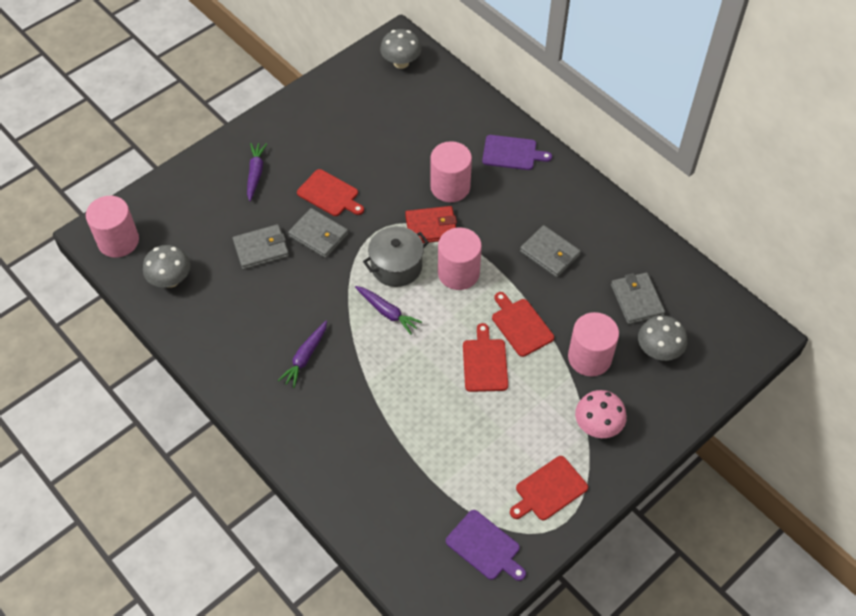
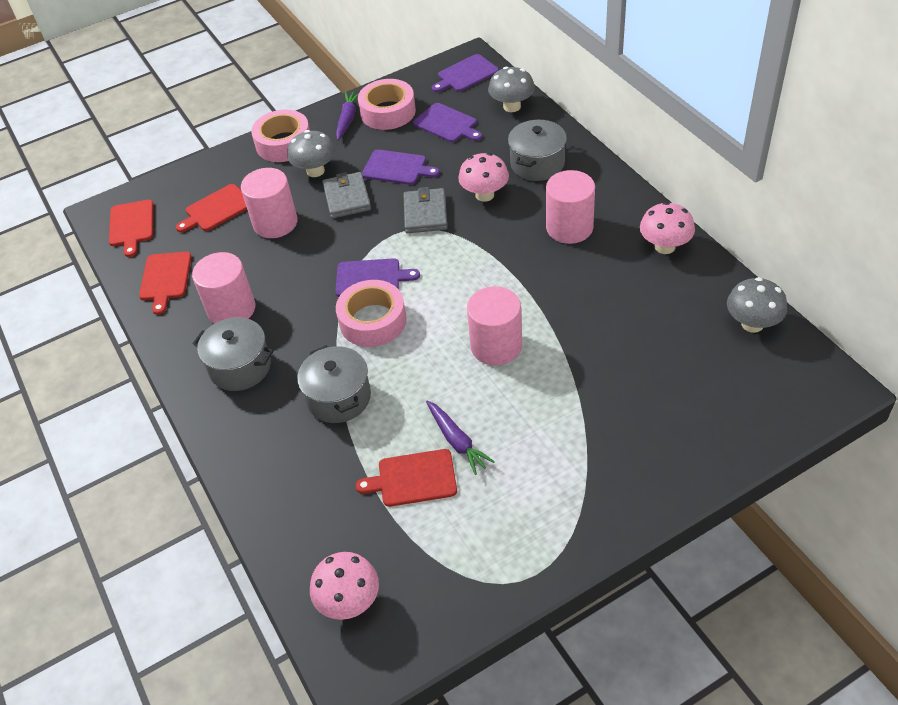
grey pot: 1 -> 3
grey wallet: 4 -> 2
pink mushroom: 1 -> 3
pink tape: 0 -> 3
purple carrot: 3 -> 2
purple cutting board: 2 -> 4
red wallet: 1 -> 0

